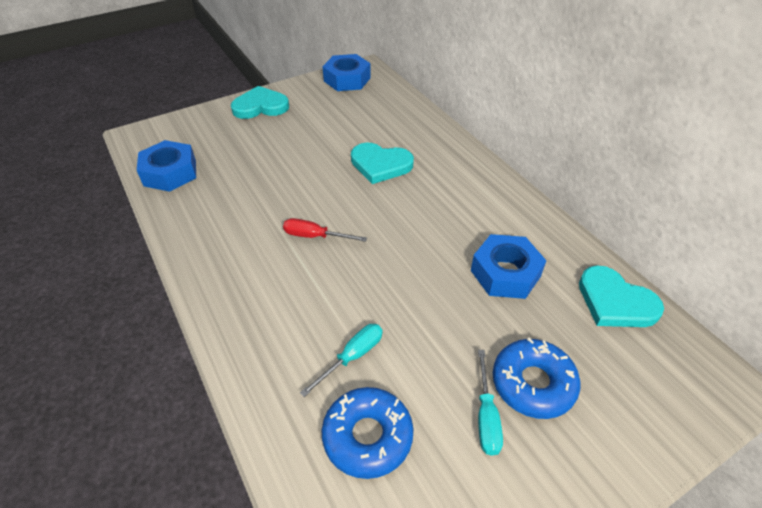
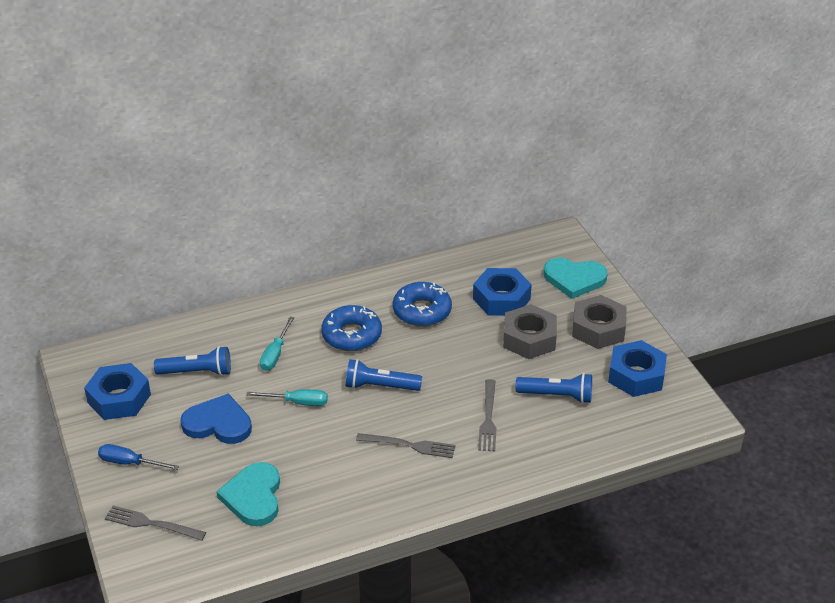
blue flashlight: 0 -> 3
blue heart: 0 -> 1
blue screwdriver: 0 -> 1
grey fork: 0 -> 3
grey nut: 0 -> 2
red screwdriver: 1 -> 0
turquoise heart: 3 -> 2

